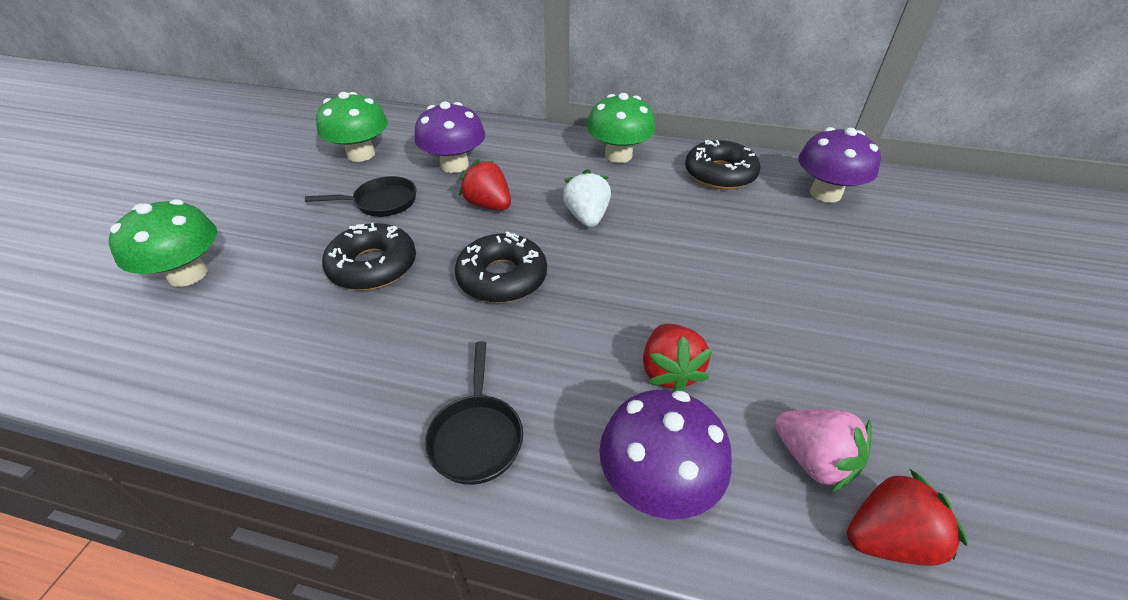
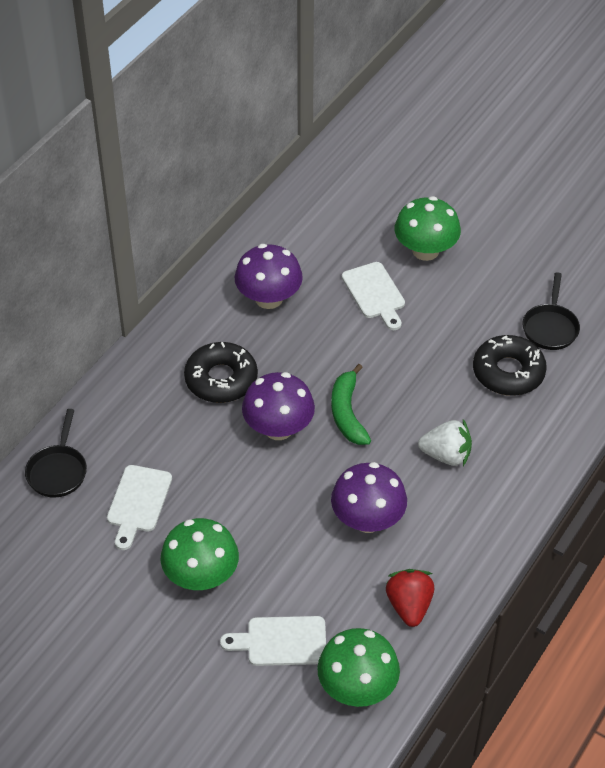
black donut: 3 -> 2
green banana: 0 -> 1
pink strawberry: 1 -> 0
red strawberry: 3 -> 1
white cutting board: 0 -> 3

